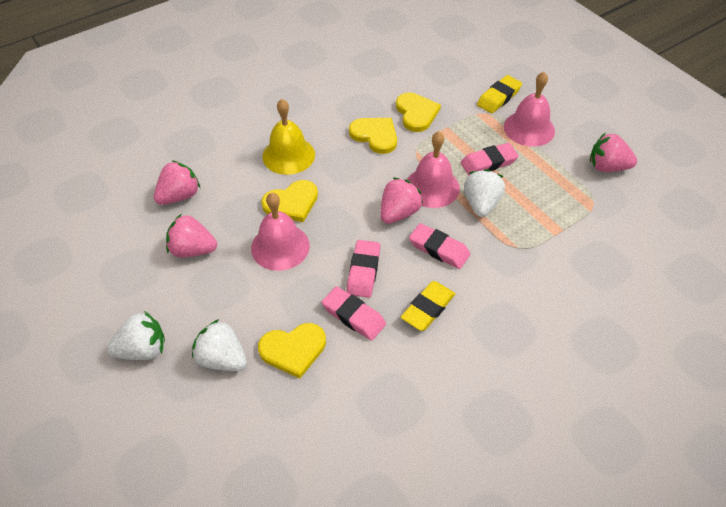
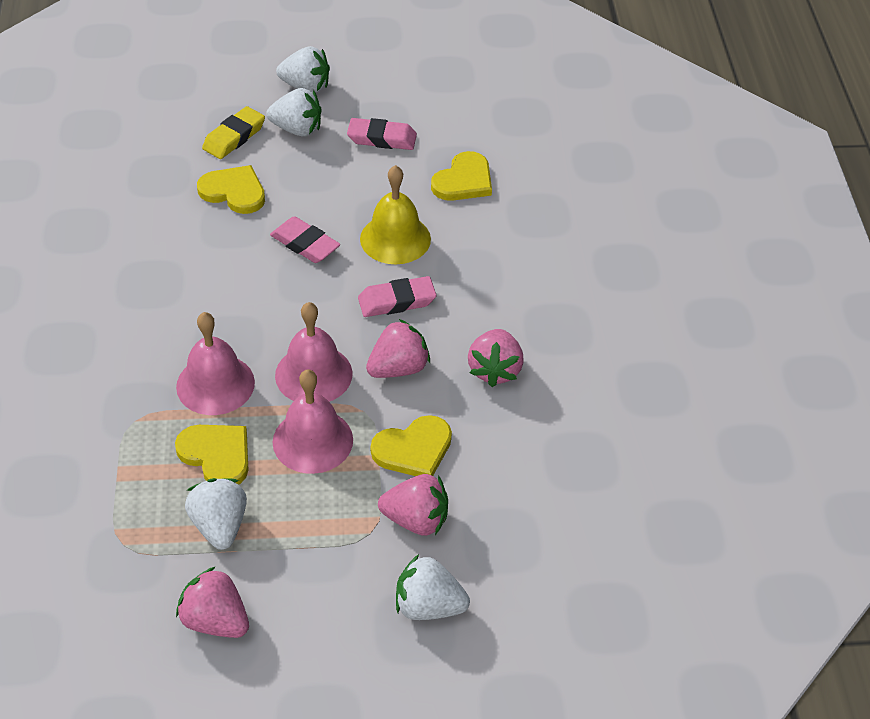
pink eraser: 4 -> 3
white strawberry: 3 -> 4
yellow eraser: 2 -> 1

